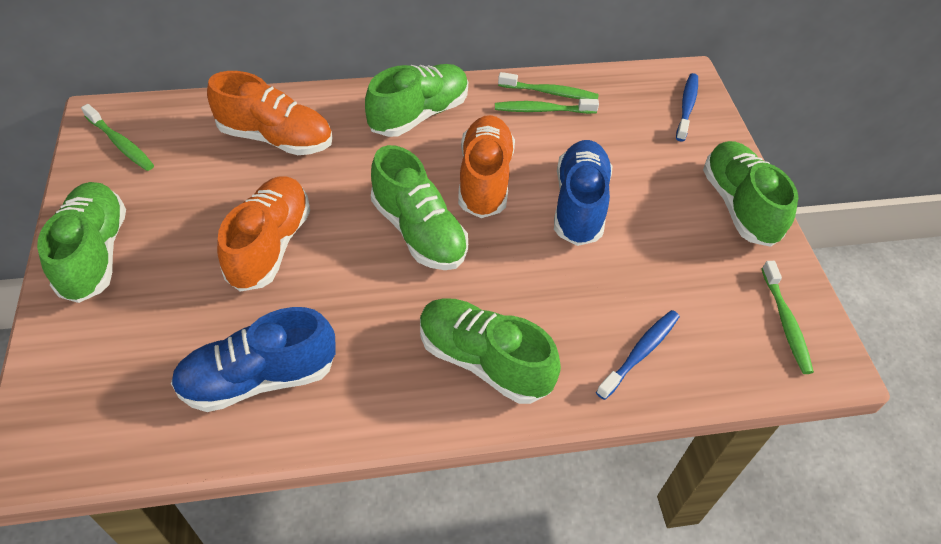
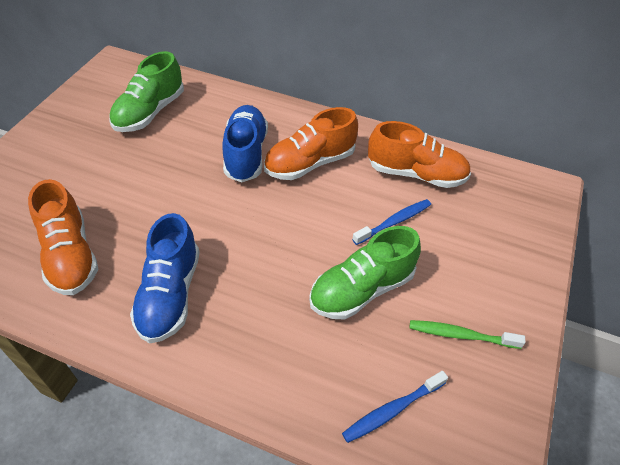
green shoe: 5 -> 2
green toothbrush: 4 -> 1

